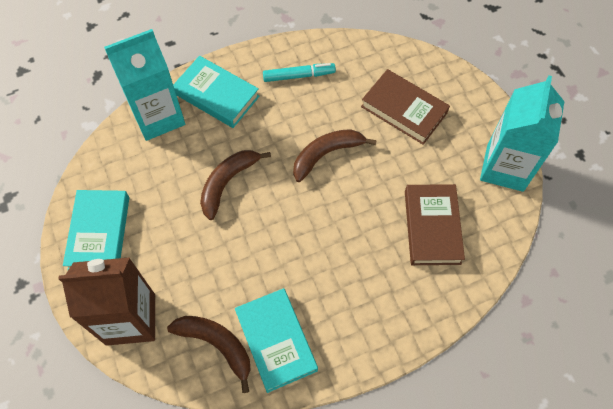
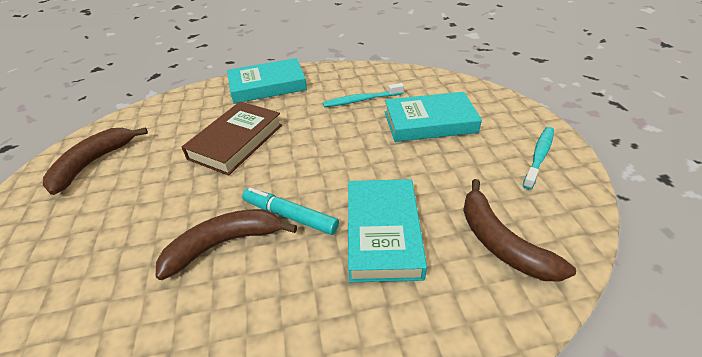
brown book: 2 -> 1
brown carton: 1 -> 0
turquoise carton: 2 -> 0
turquoise toothbrush: 0 -> 2

